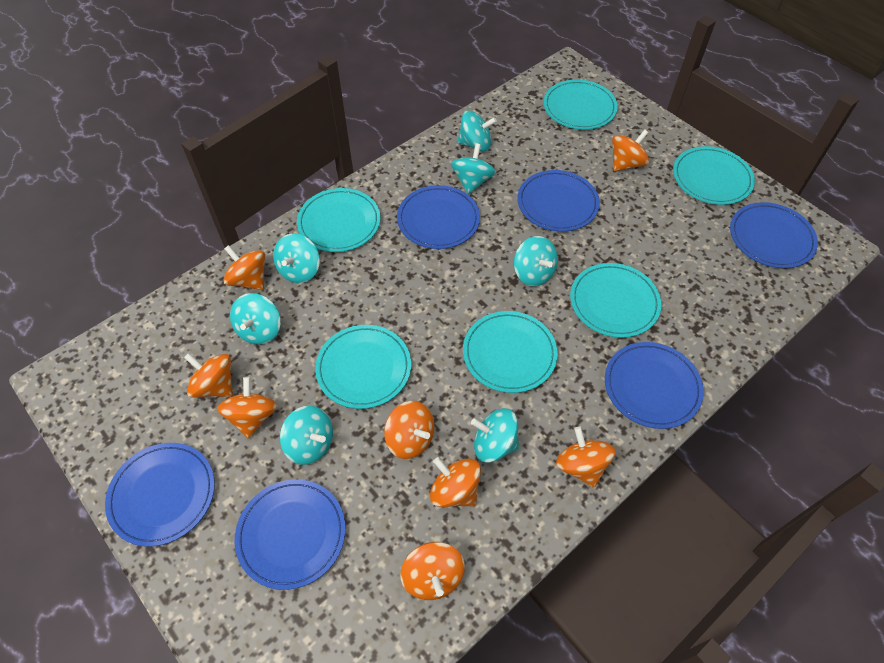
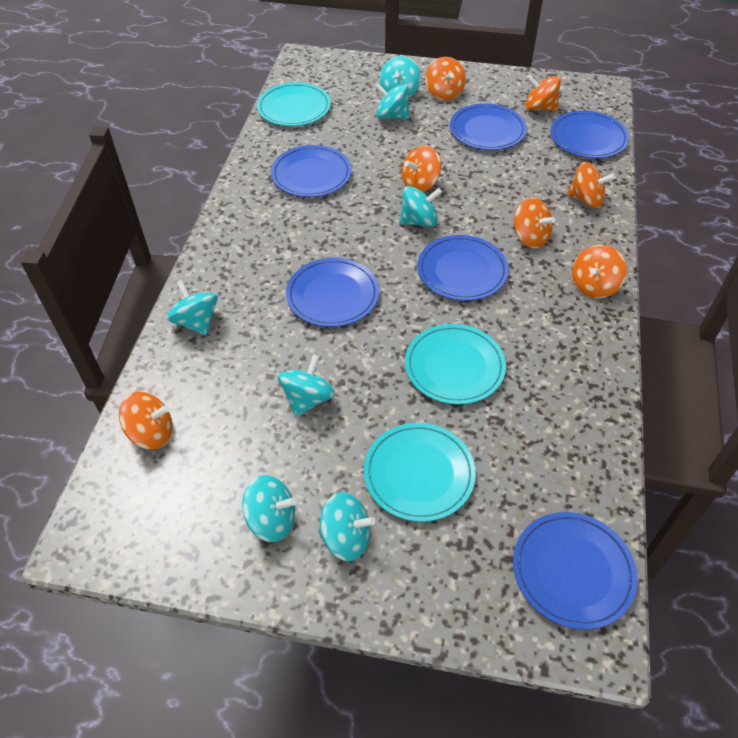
orange spinning top: 8 -> 7
turquoise plate: 6 -> 3

